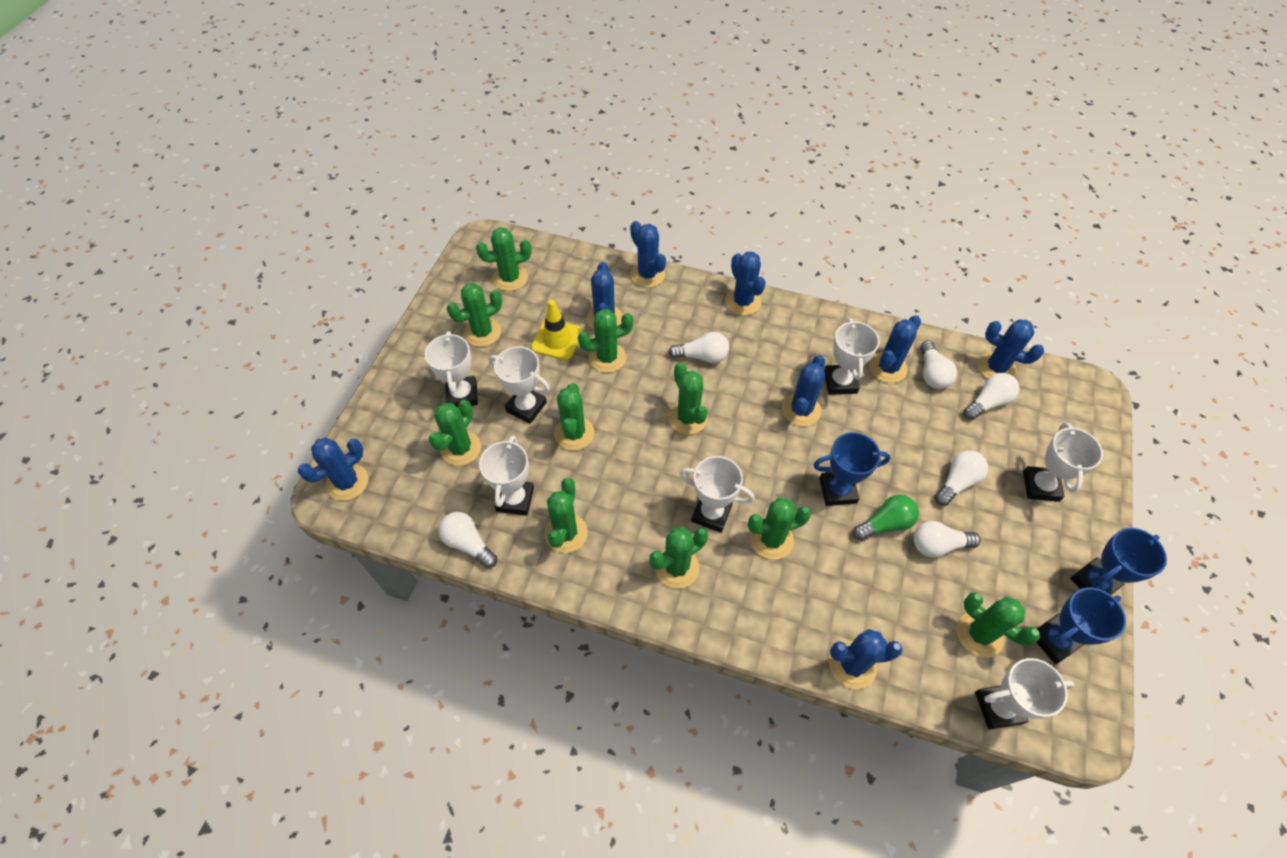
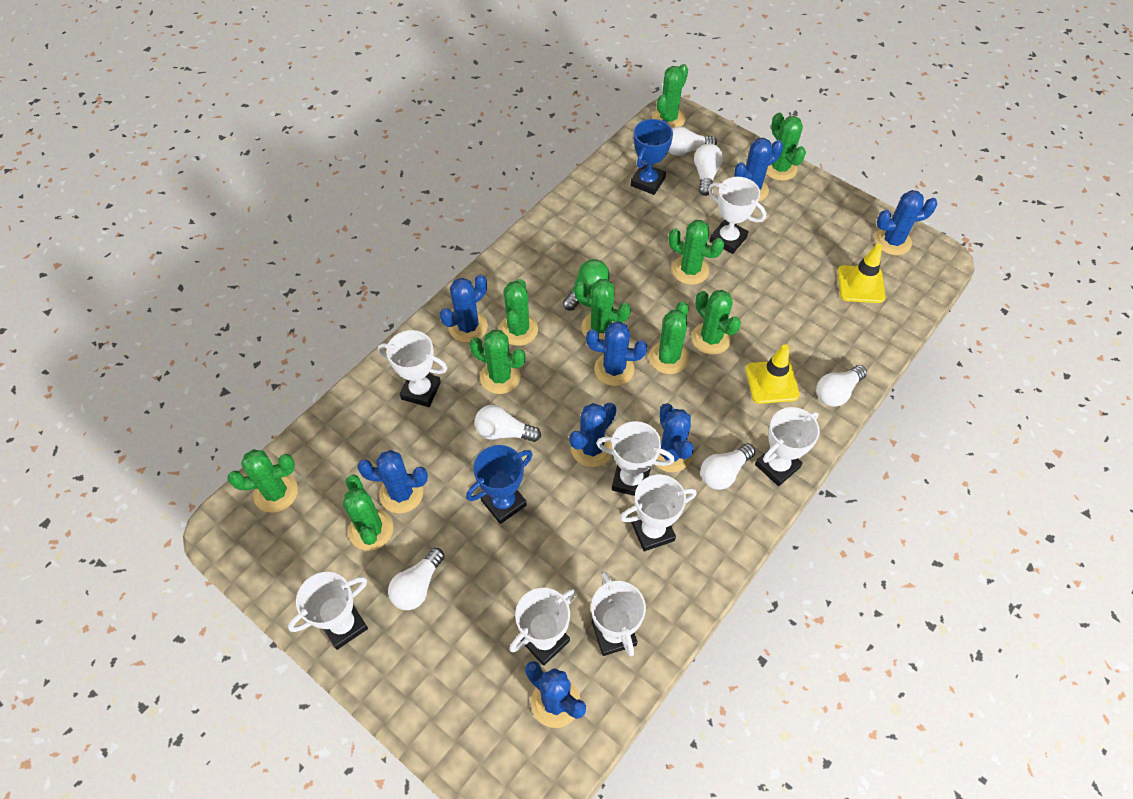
blue trophy: 3 -> 2
white trophy: 7 -> 8
yellow traffic cone: 1 -> 2

